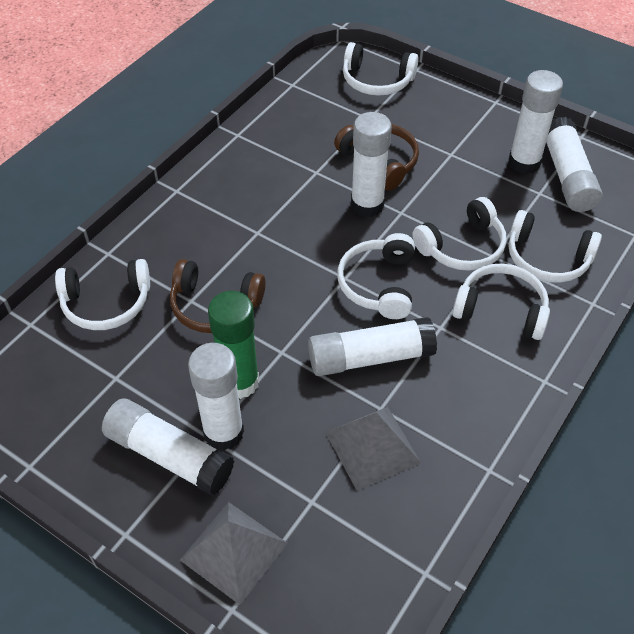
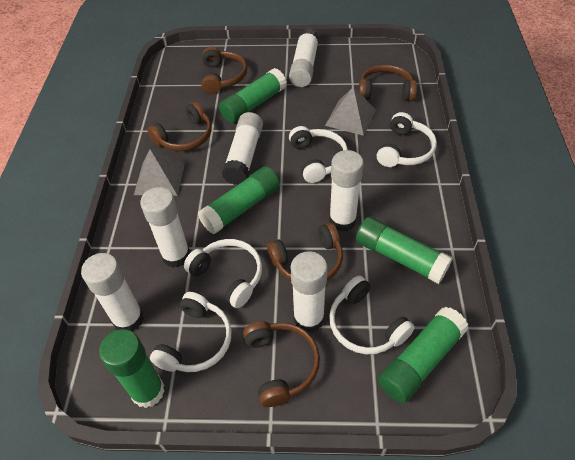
brown headphones: 2 -> 5
green glue stick: 1 -> 5
white headphones: 6 -> 5

